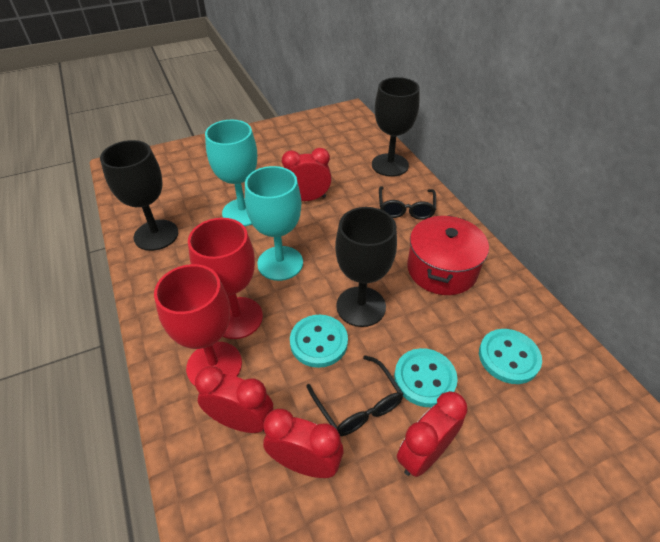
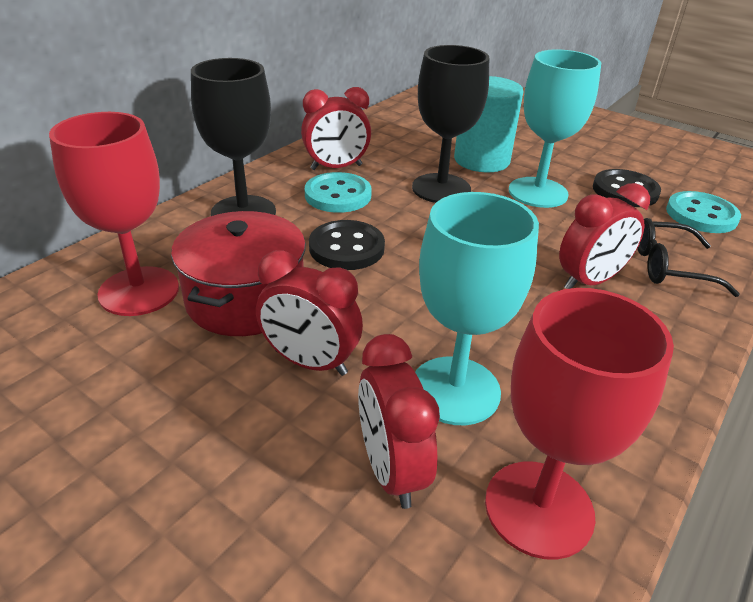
black button: 0 -> 2
black glasses: 2 -> 1
black goblet: 3 -> 2
turquoise button: 3 -> 2
turquoise cylinder: 0 -> 1

